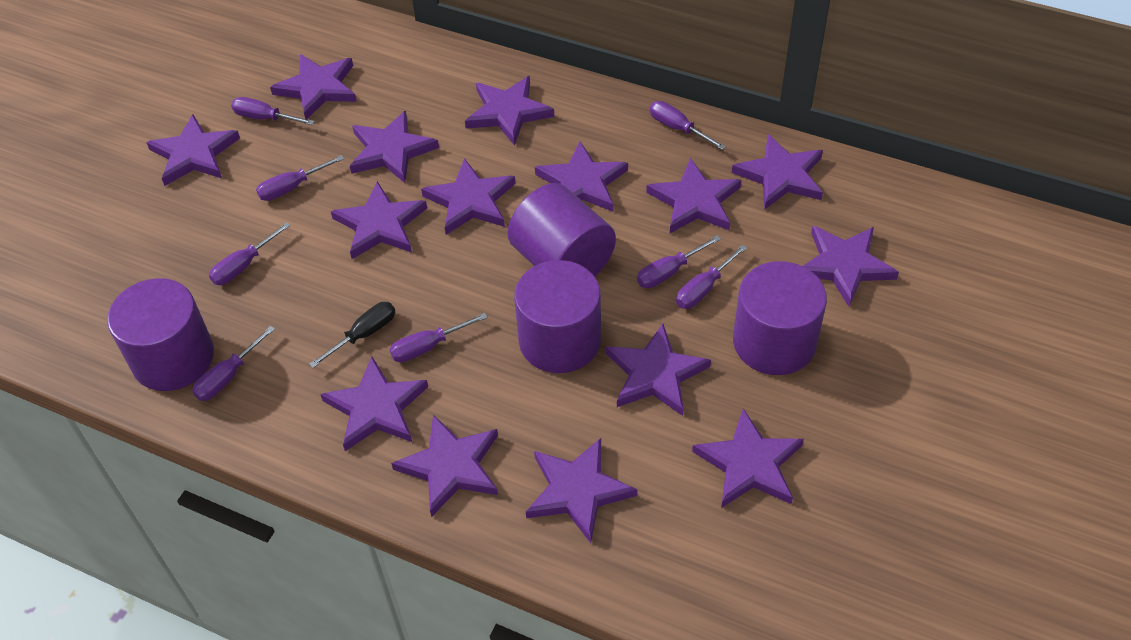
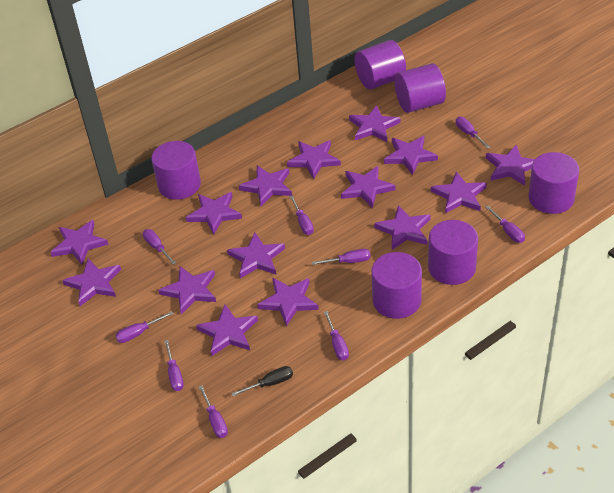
purple cylinder: 4 -> 6
purple screwdriver: 8 -> 9

